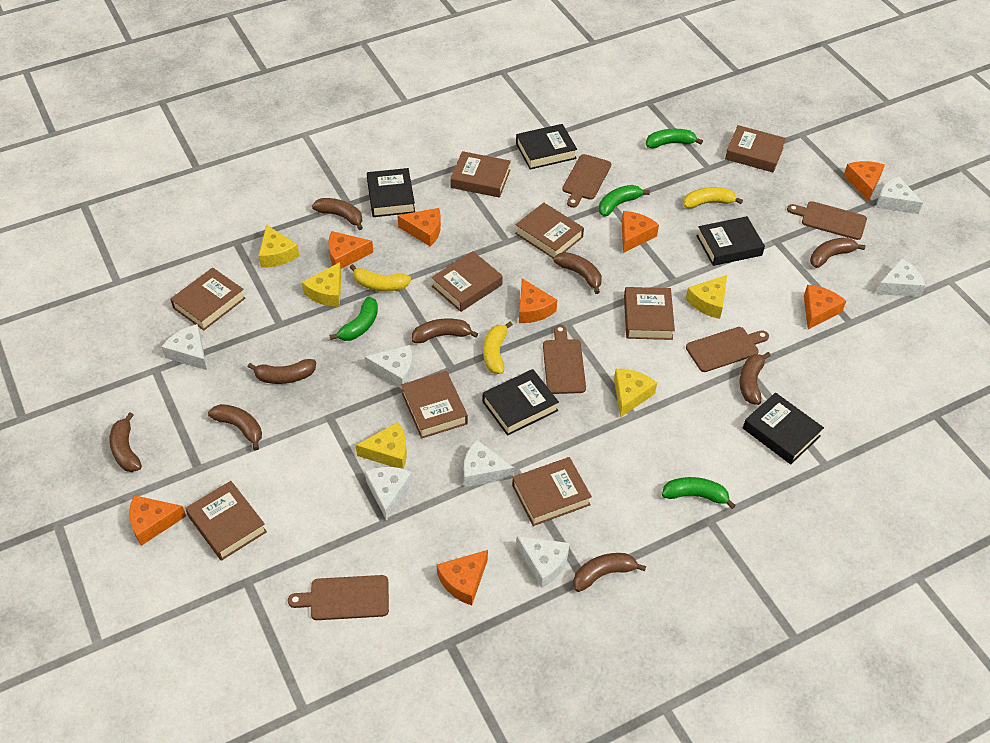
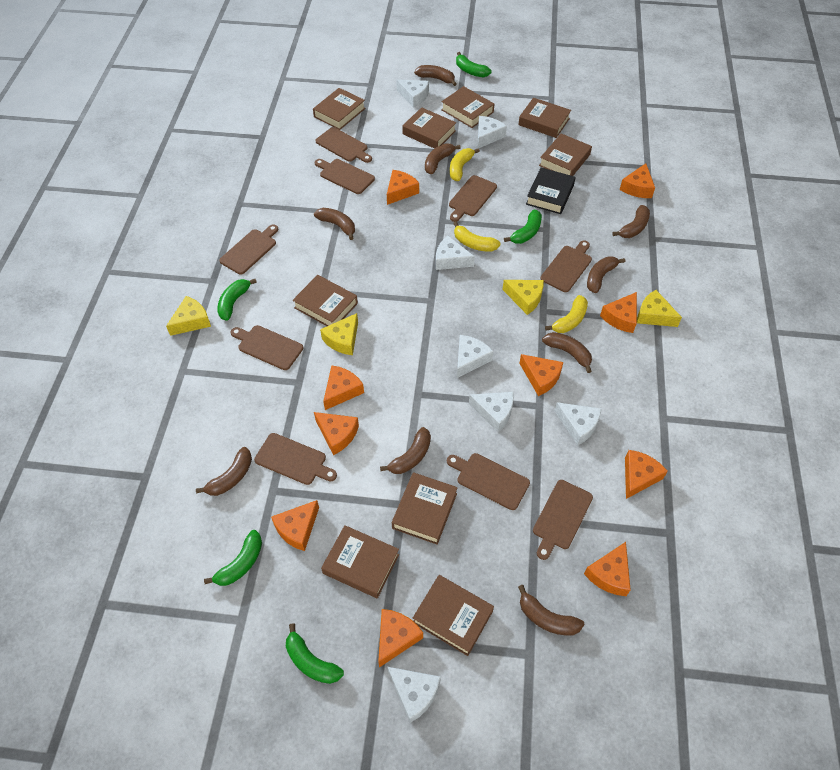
black book: 5 -> 1
brown cutting board: 5 -> 9
green banana: 4 -> 5
orange cheese: 8 -> 10
yellow cheese: 5 -> 4

